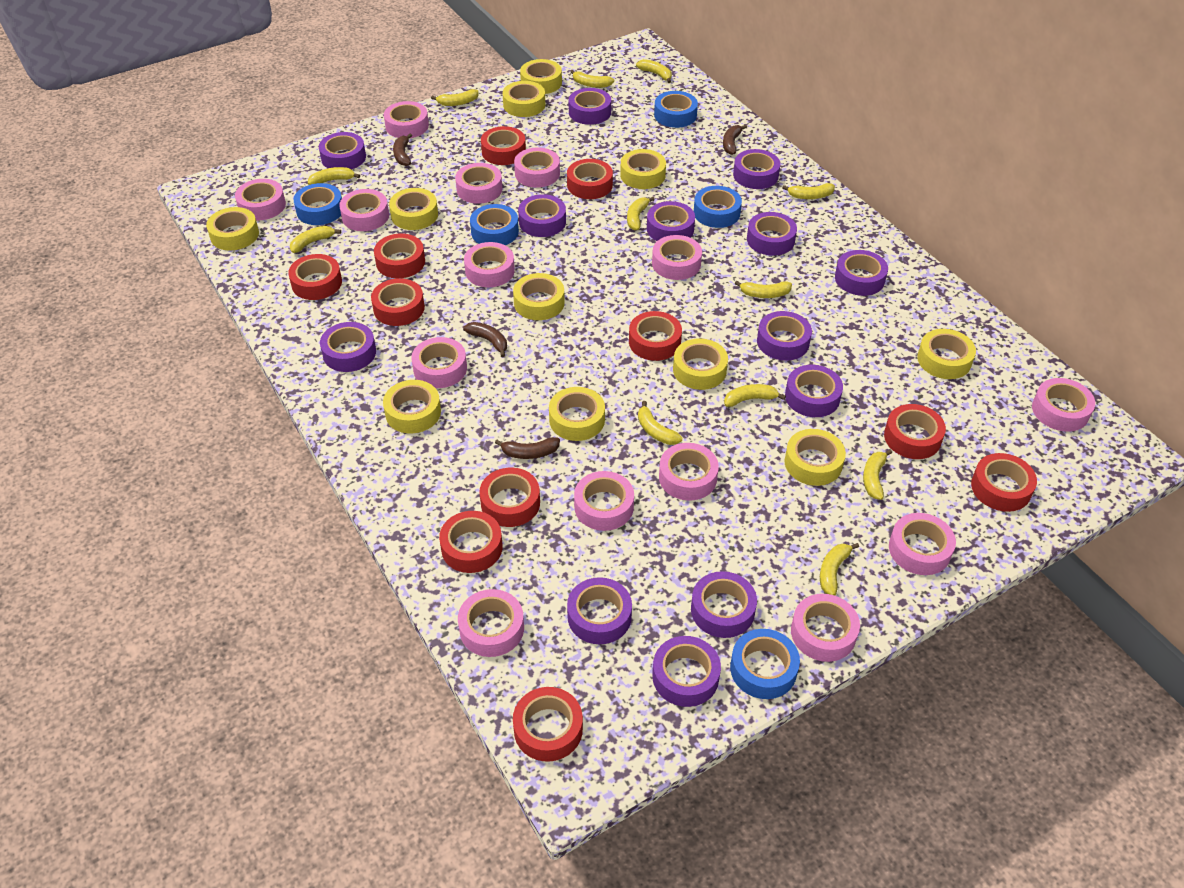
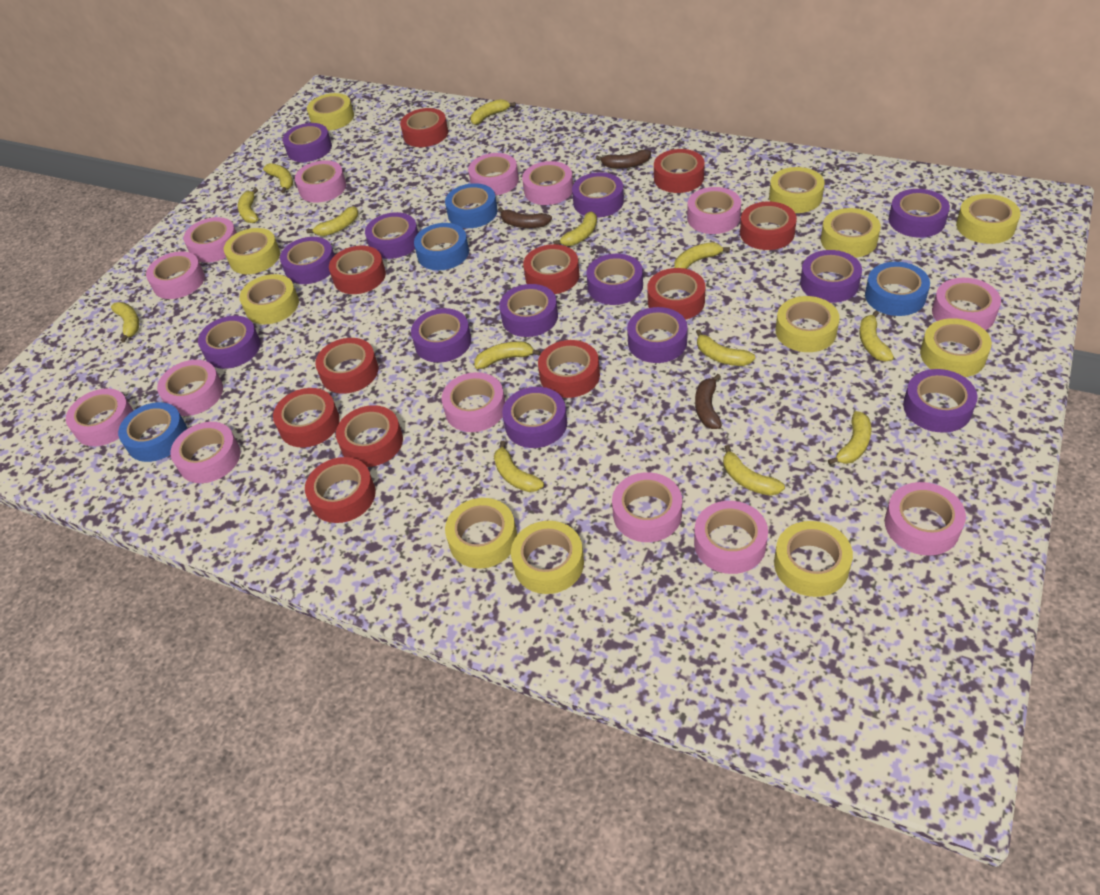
blue tape: 5 -> 4
brown banana: 4 -> 3
yellow banana: 12 -> 13

